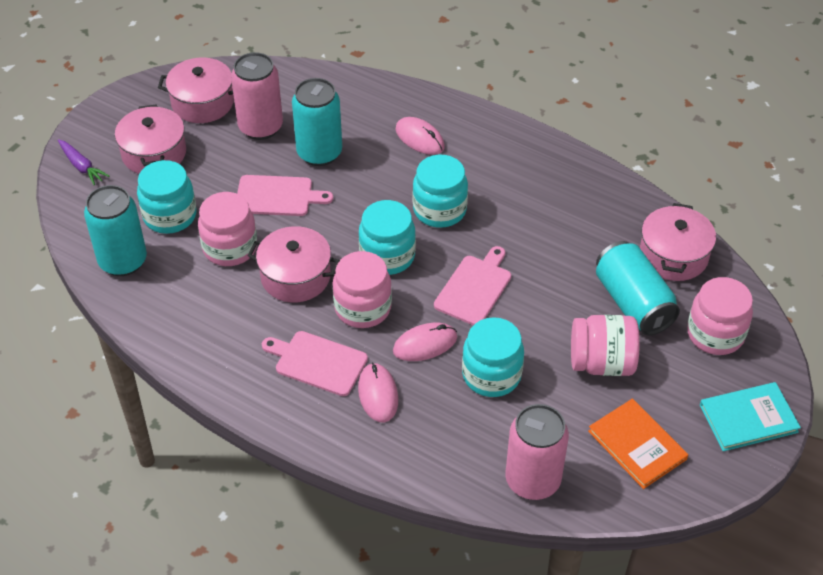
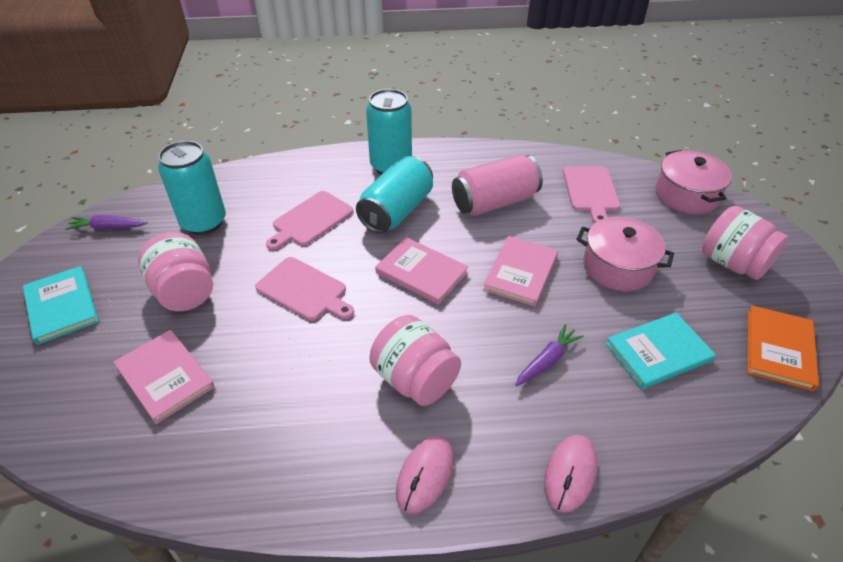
pink book: 0 -> 3
pink can: 2 -> 1
pink jar: 4 -> 3
pink mouse: 3 -> 2
pink pot: 4 -> 2
purple carrot: 1 -> 2
turquoise book: 1 -> 2
turquoise jar: 4 -> 0

